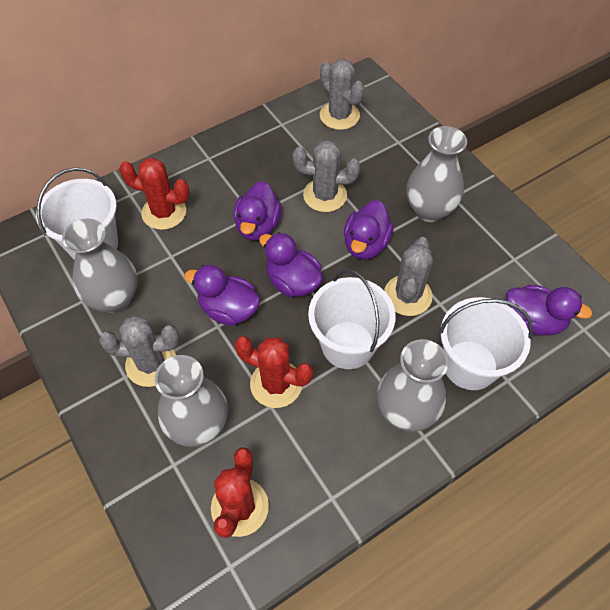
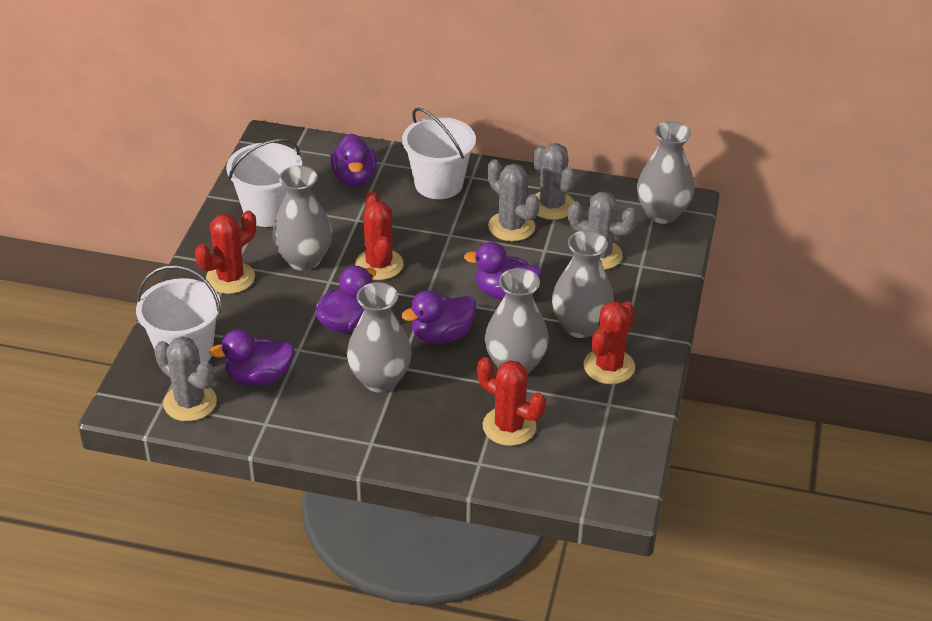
grey vase: 4 -> 5
red cactus: 3 -> 4

